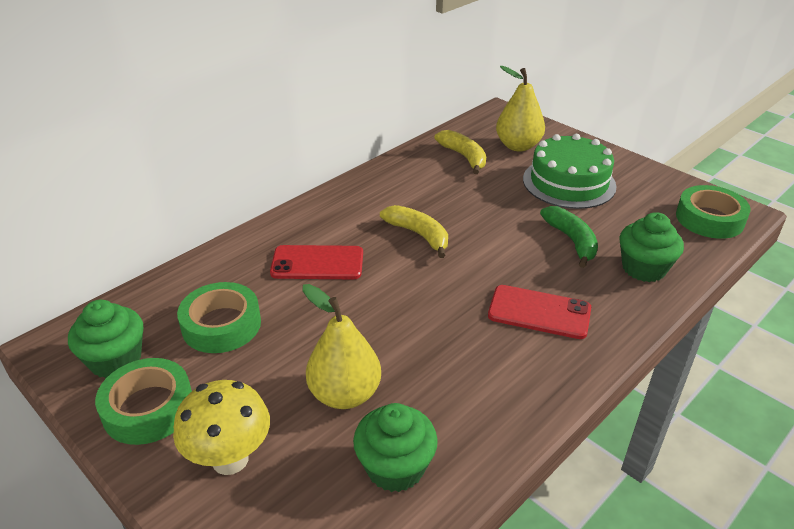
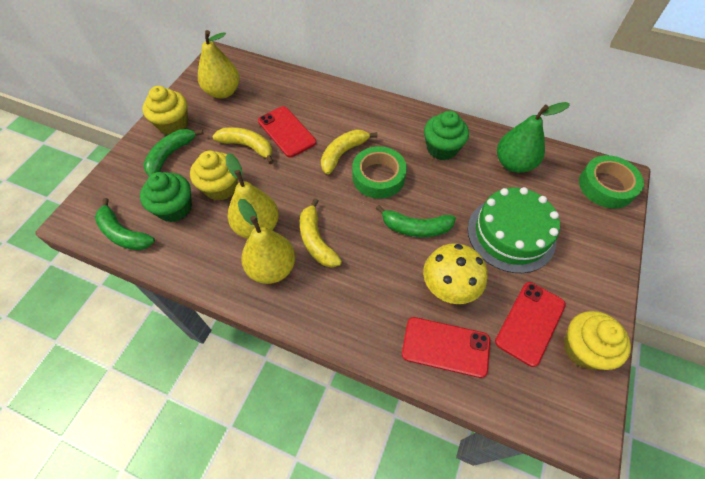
green banana: 1 -> 3
green cupcake: 3 -> 2
green pear: 0 -> 1
green tape: 3 -> 2
red phone: 2 -> 3
yellow banana: 2 -> 3
yellow cupcake: 0 -> 3
yellow pear: 2 -> 3

